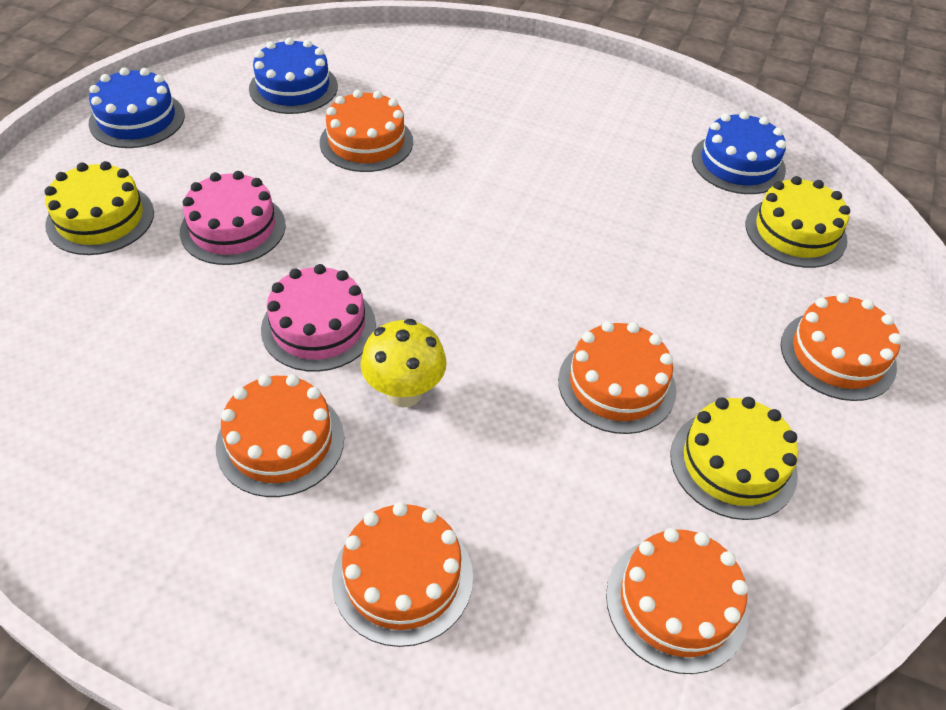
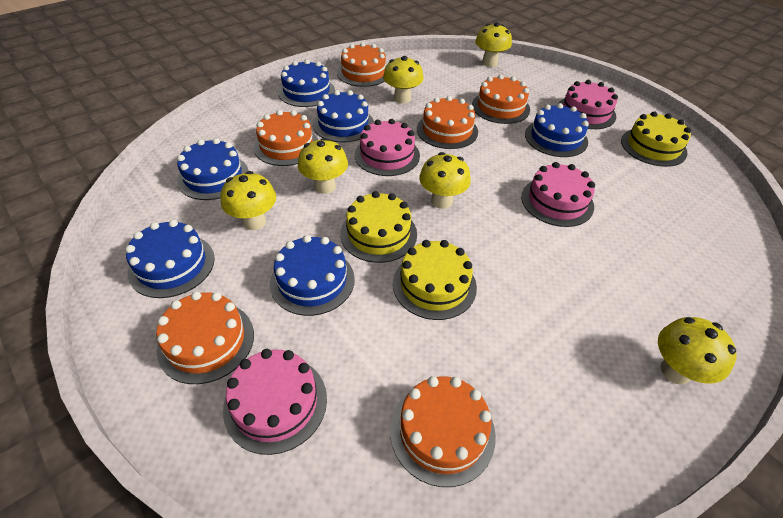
blue cake: 3 -> 6
pink cake: 2 -> 4
yellow mushroom: 1 -> 6

